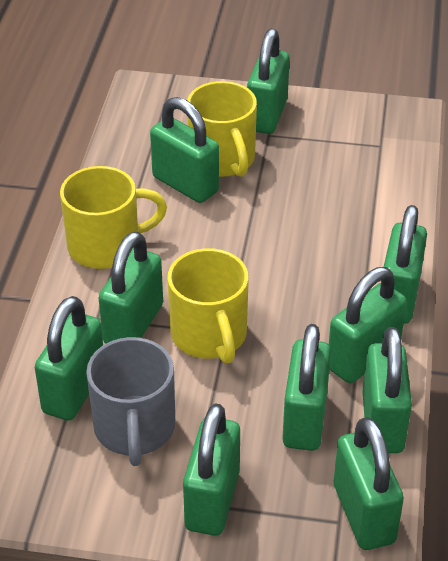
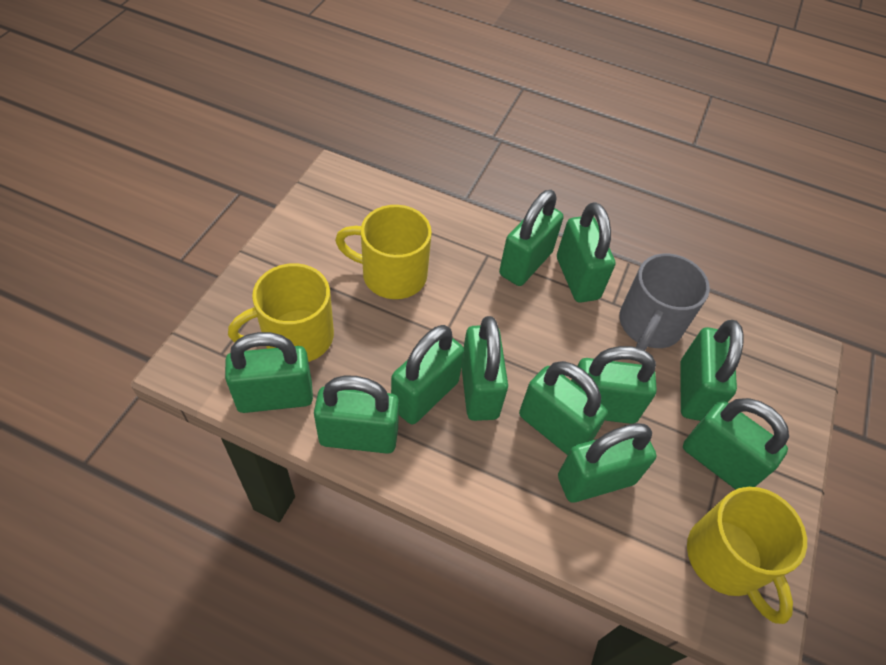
green padlock: 10 -> 11

